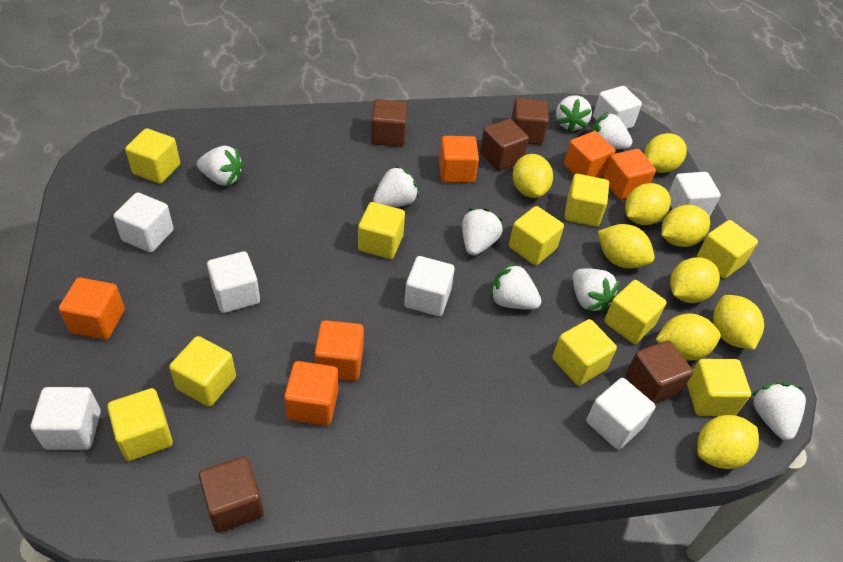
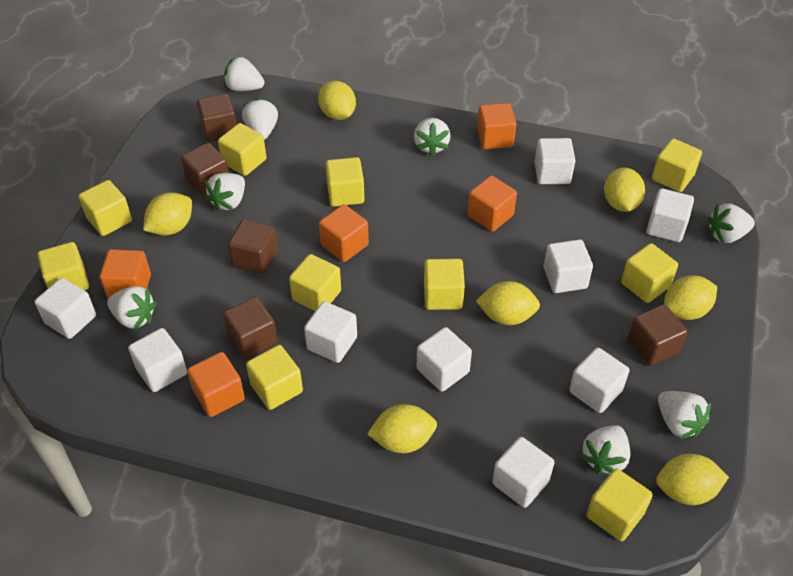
orange cube: 6 -> 5
white cube: 7 -> 9
yellow lemon: 9 -> 7

